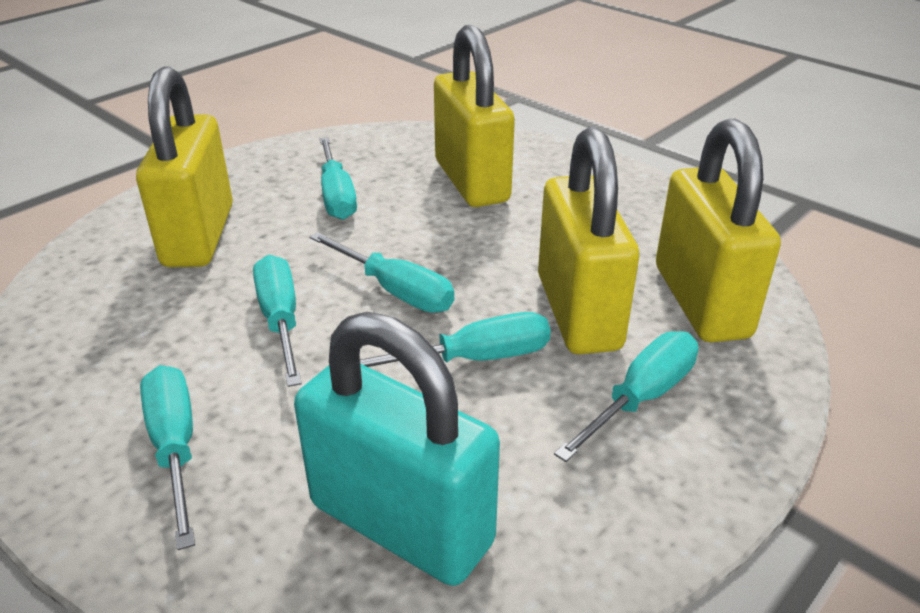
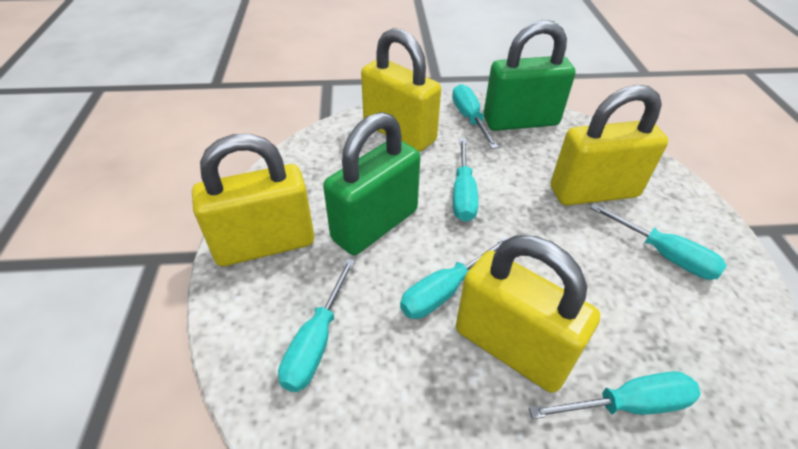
green padlock: 0 -> 2
turquoise padlock: 1 -> 0

